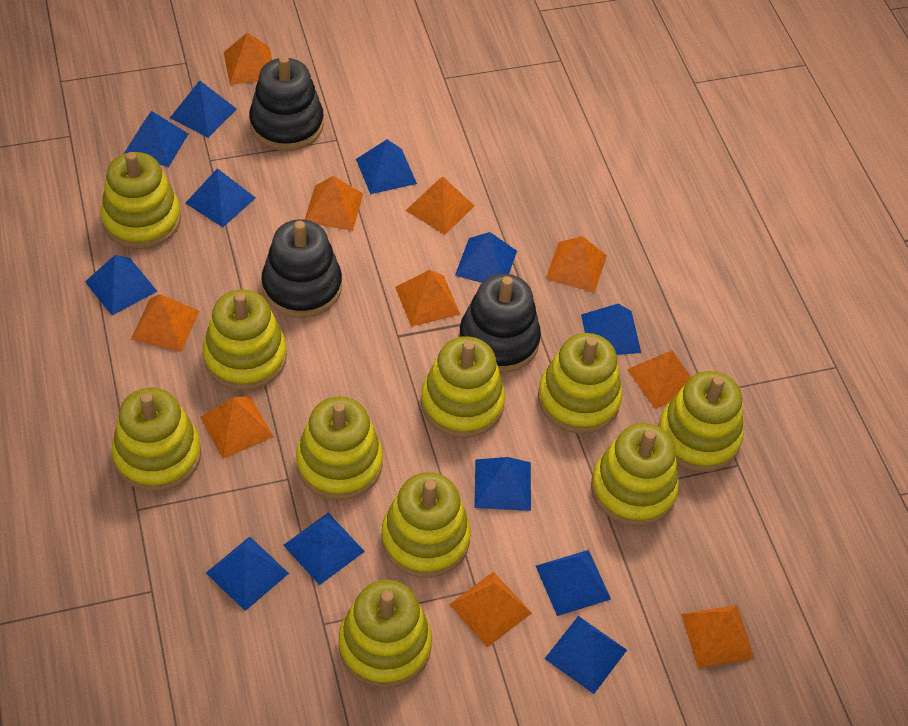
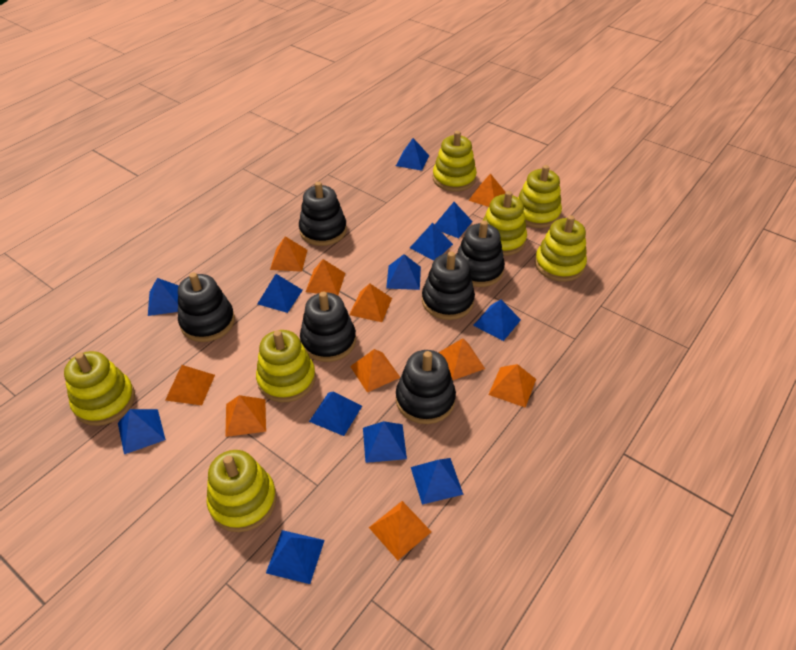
black stacking toy: 3 -> 6
yellow stacking toy: 10 -> 7

